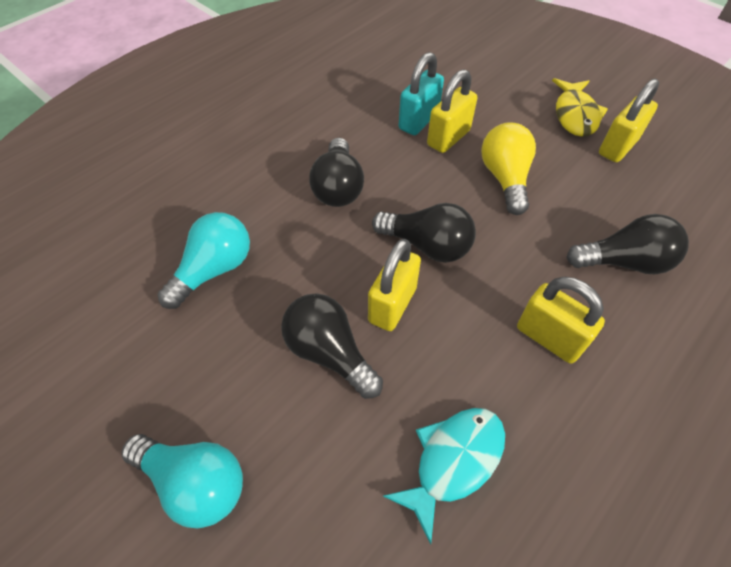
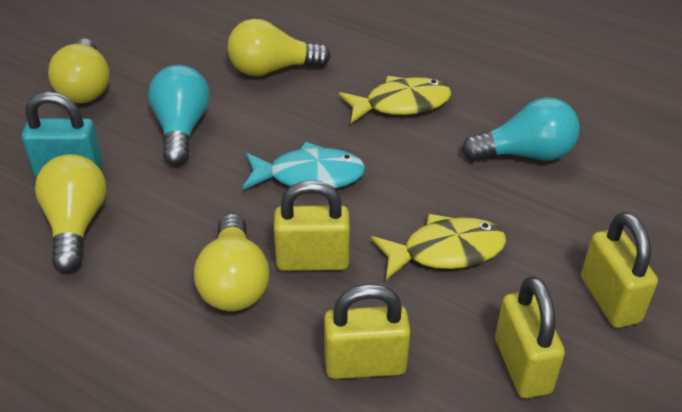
black light bulb: 4 -> 0
yellow fish: 1 -> 2
yellow light bulb: 1 -> 4

